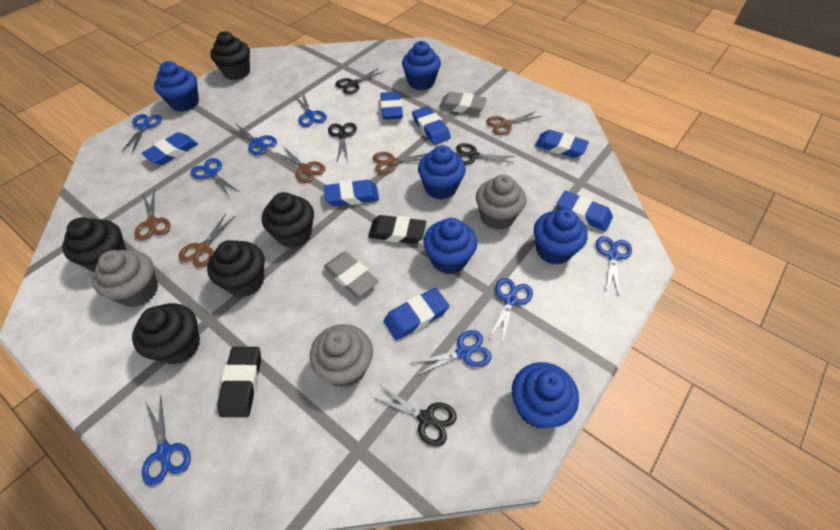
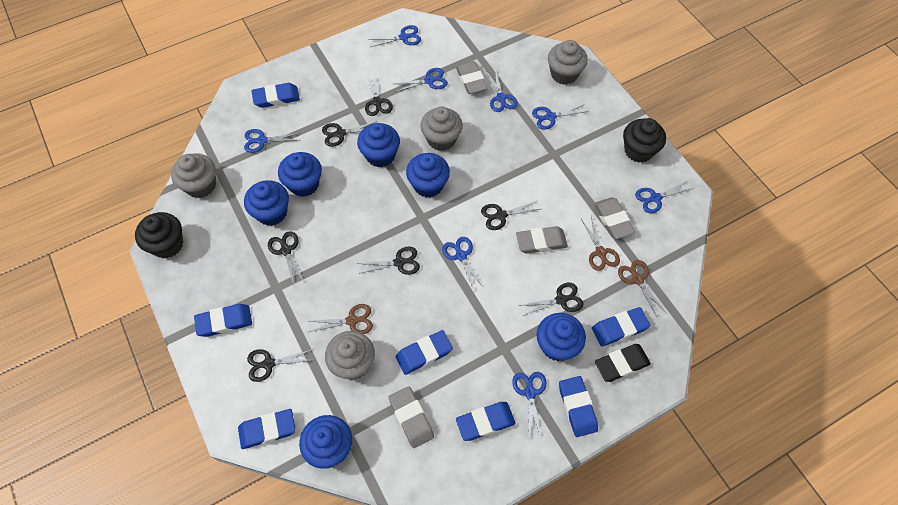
black cupcake: 5 -> 2
black eraser: 2 -> 1
black scissors: 4 -> 7
brown scissors: 5 -> 3
grey cupcake: 3 -> 4
grey eraser: 2 -> 4

